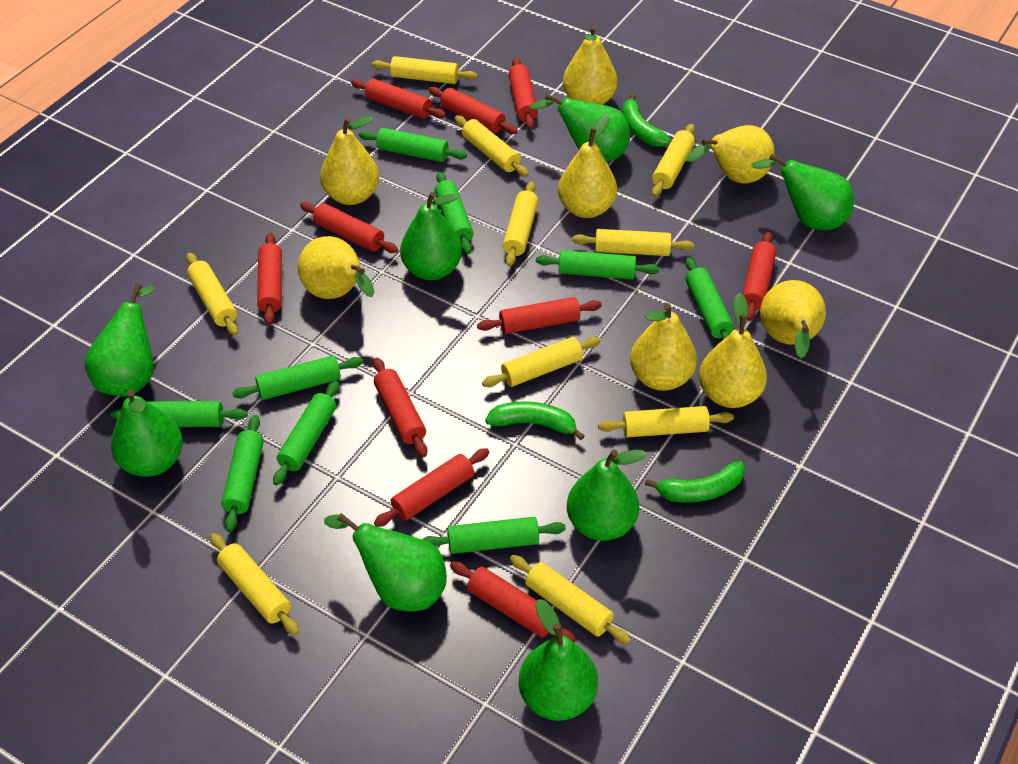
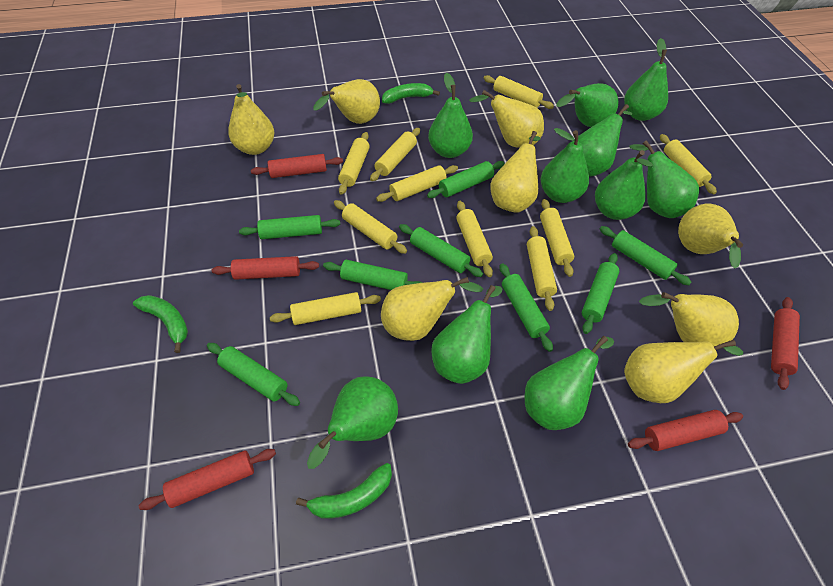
green pear: 8 -> 10
green rolling pin: 9 -> 8
red rolling pin: 10 -> 5

